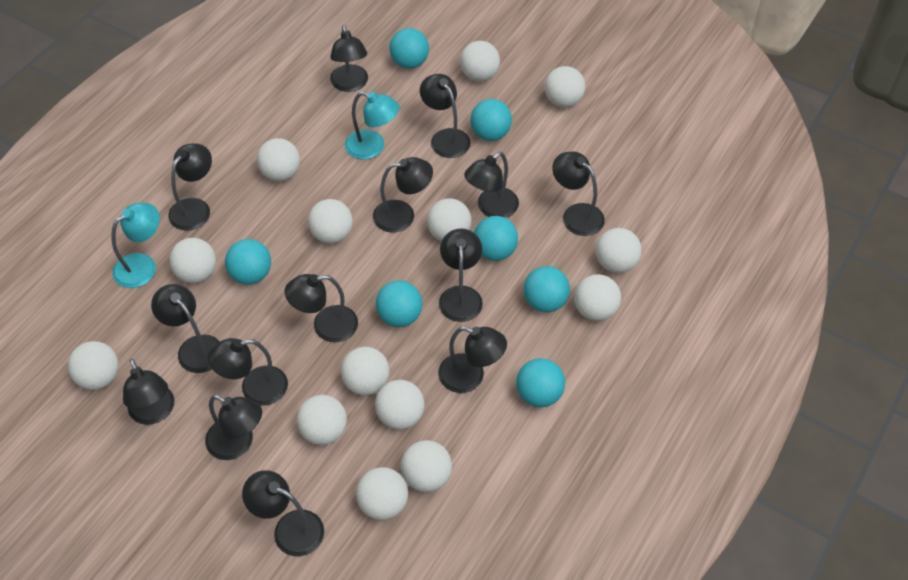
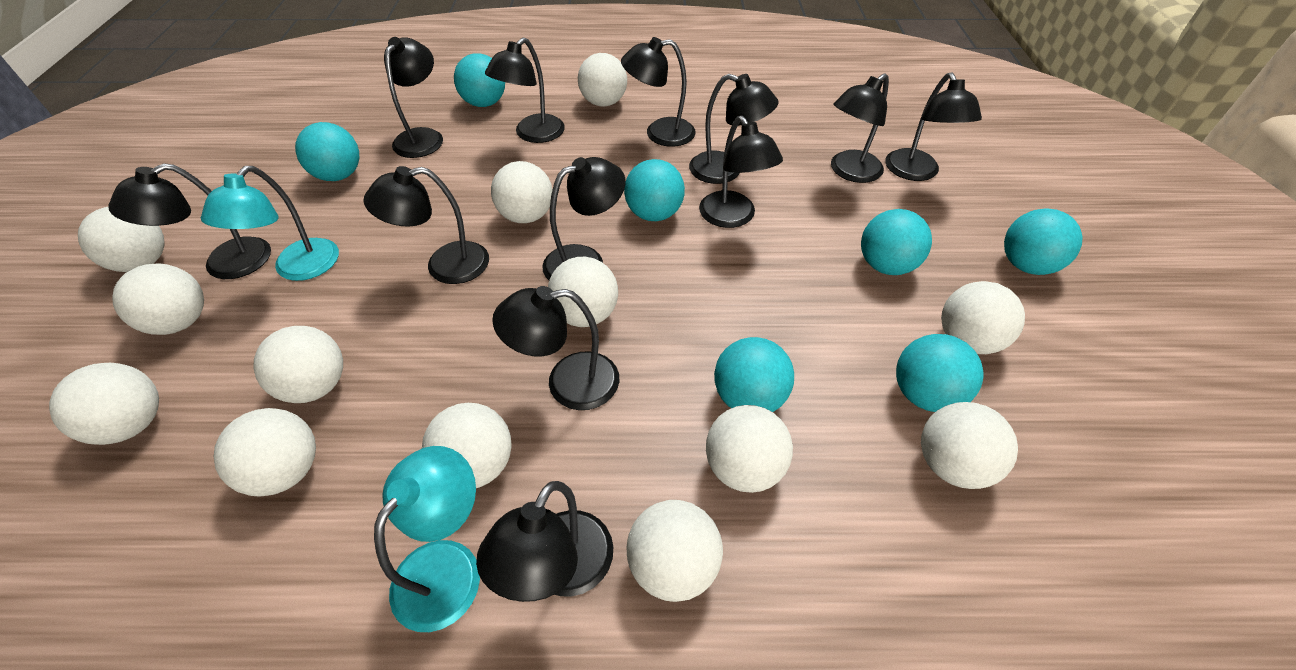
black lamp: 14 -> 12
white ball: 14 -> 13

